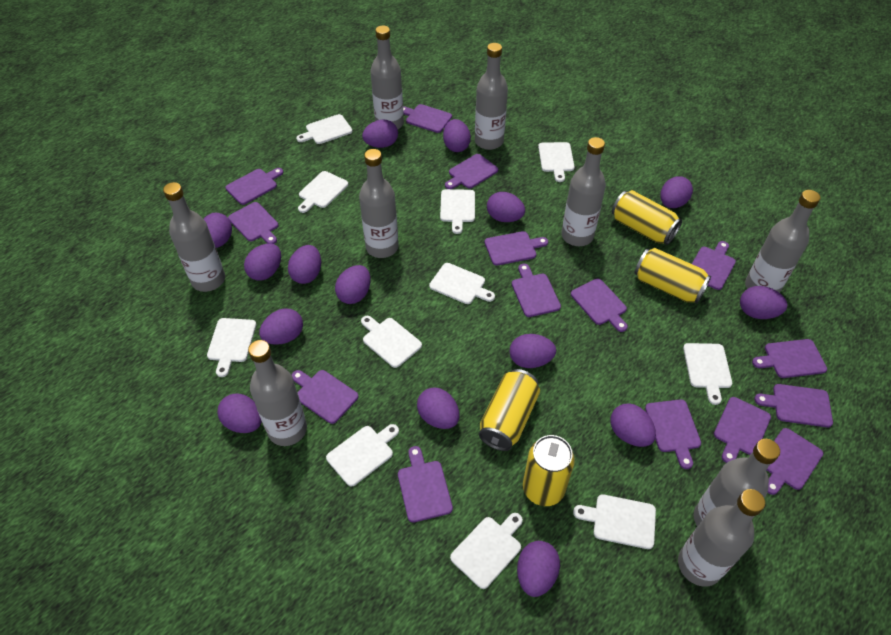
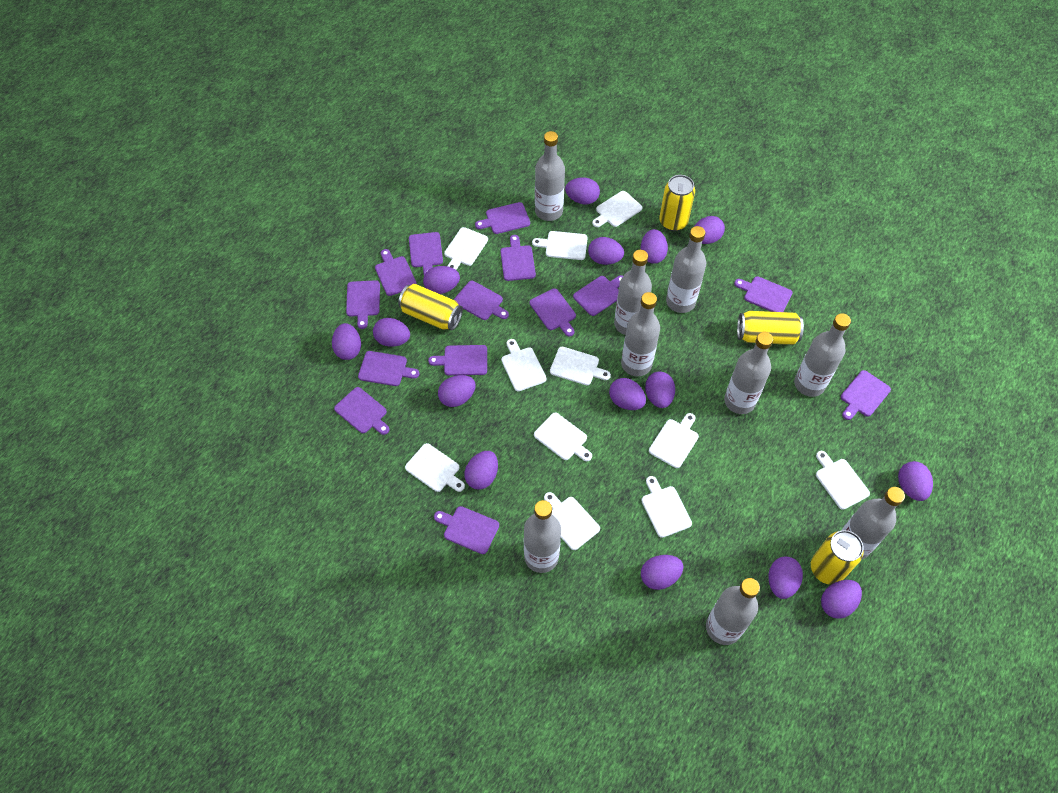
purple cutting board: 15 -> 14

